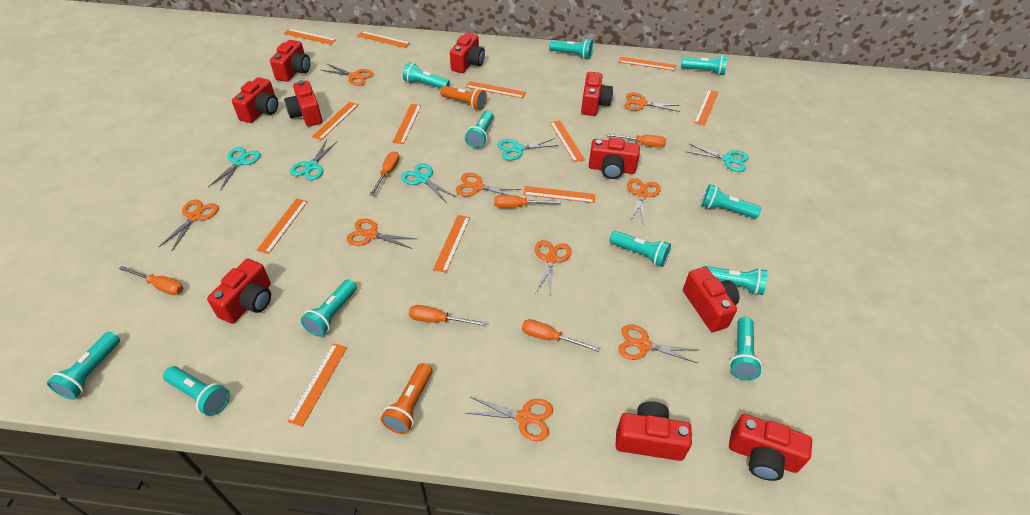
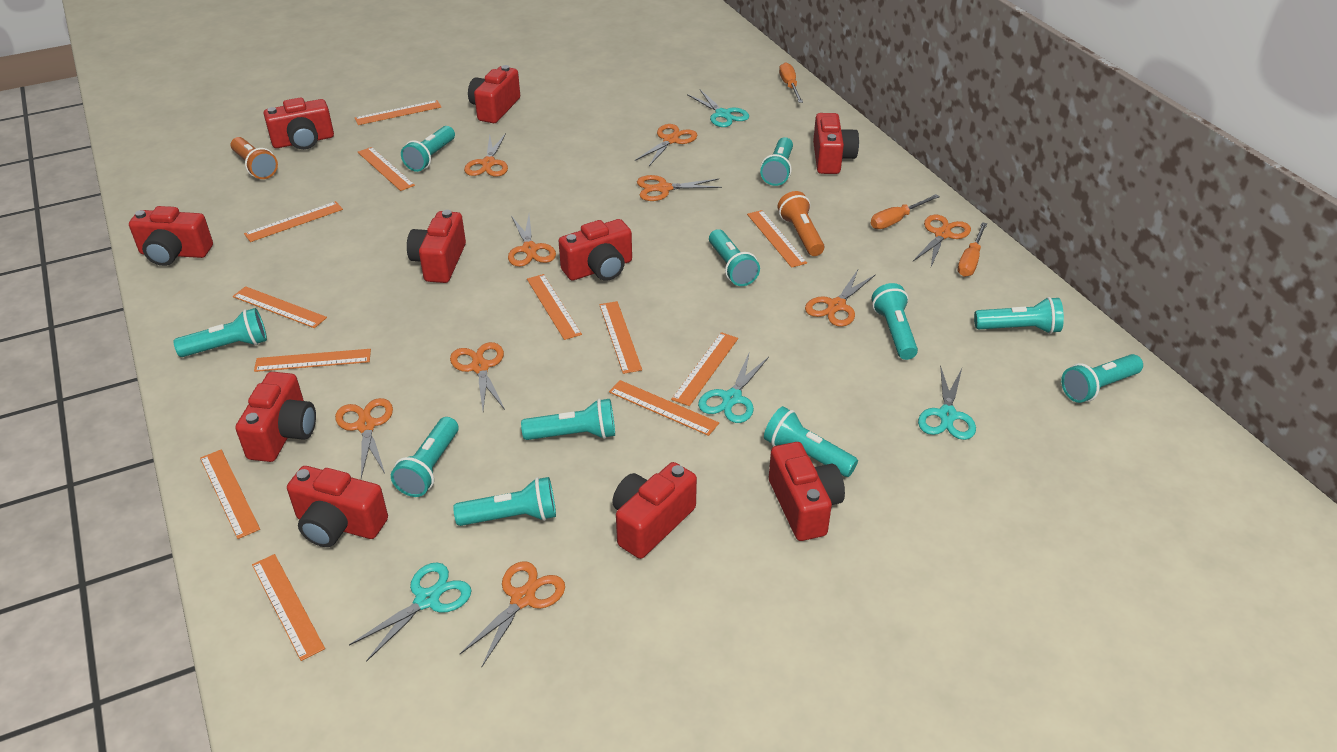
orange screwdriver: 6 -> 3
turquoise scissors: 5 -> 4

